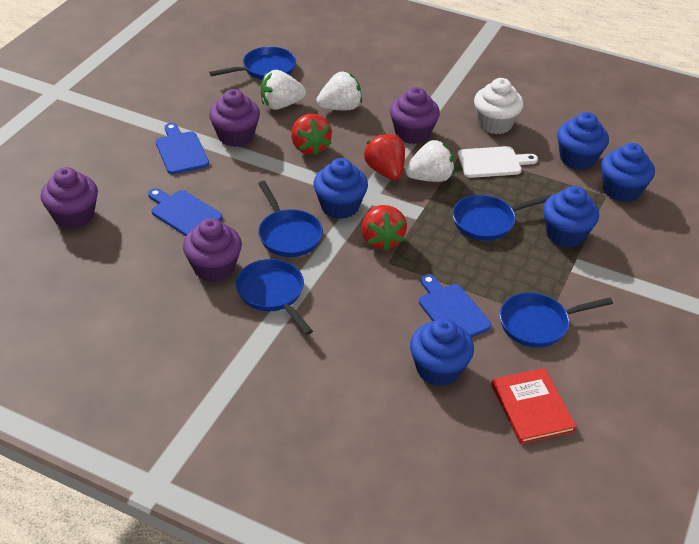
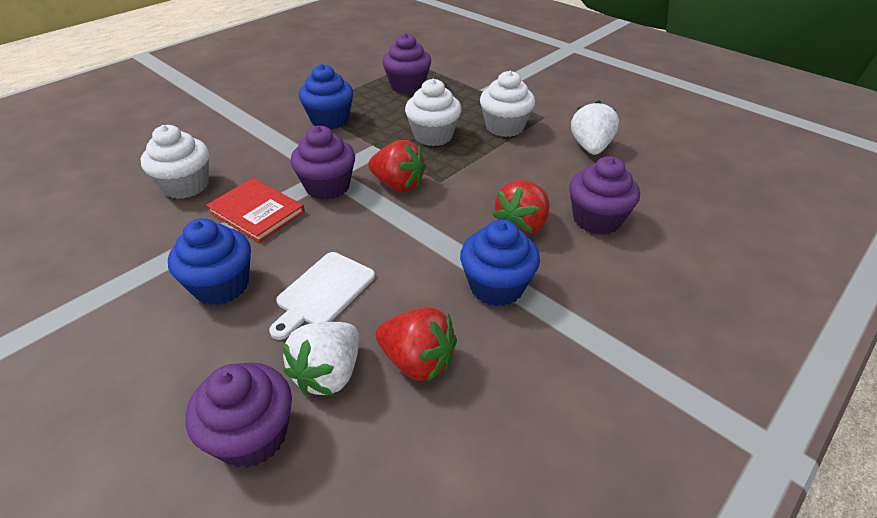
blue cupcake: 5 -> 3
blue cutting board: 3 -> 0
blue pan: 5 -> 0
white cupcake: 1 -> 3
white strawberry: 3 -> 2

